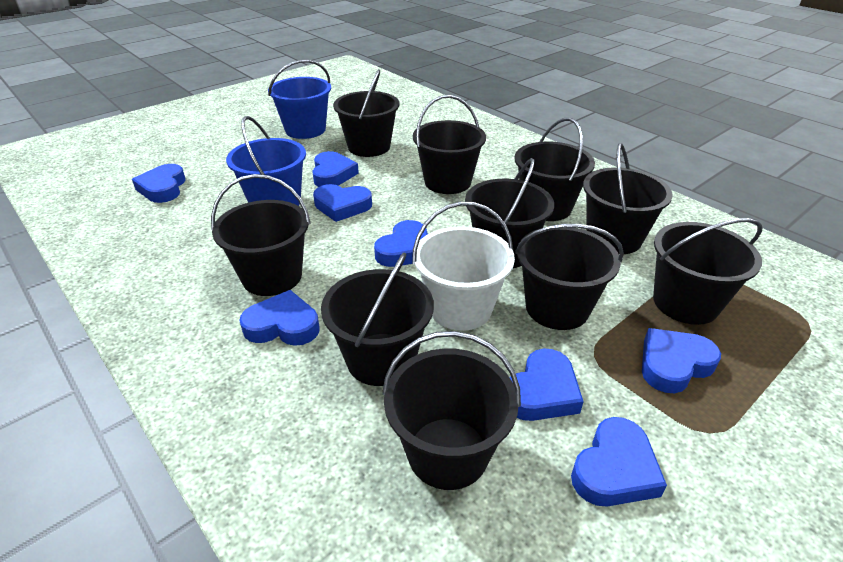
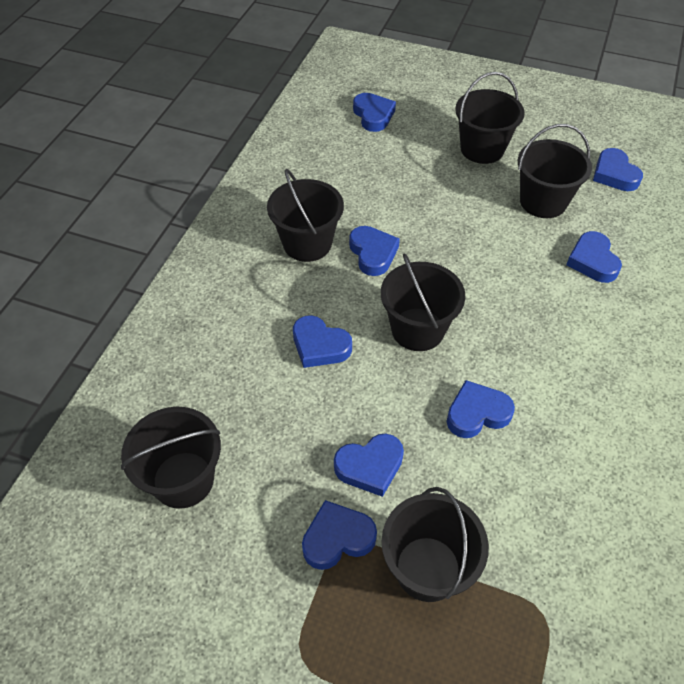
black bucket: 10 -> 6
blue bucket: 2 -> 0
white bucket: 1 -> 0

